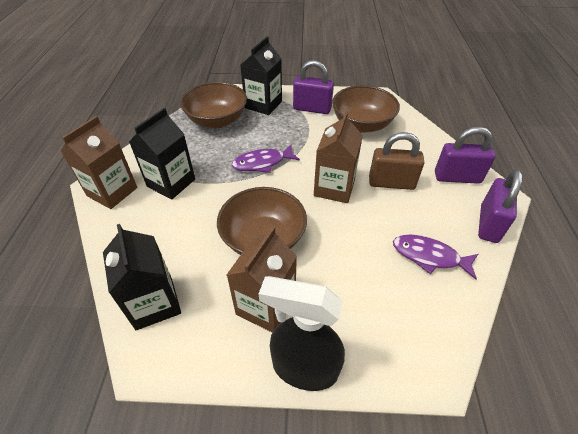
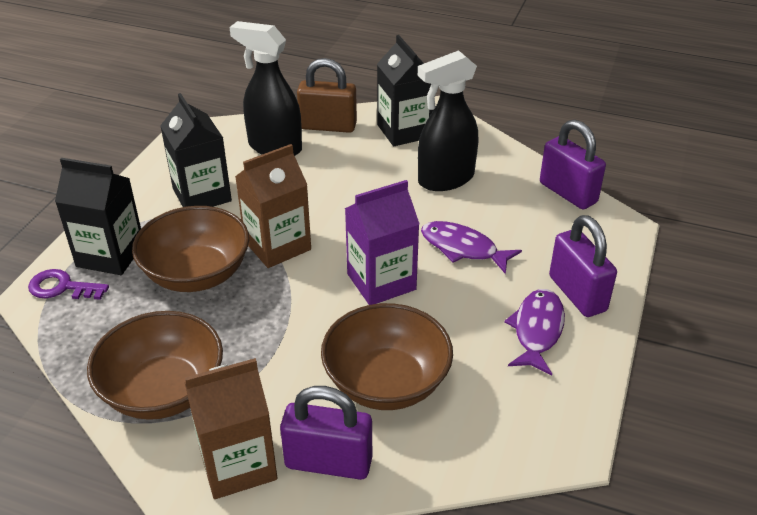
black spray bottle: 1 -> 2
brown carton: 3 -> 2
purple carton: 0 -> 1
purple key: 0 -> 1

